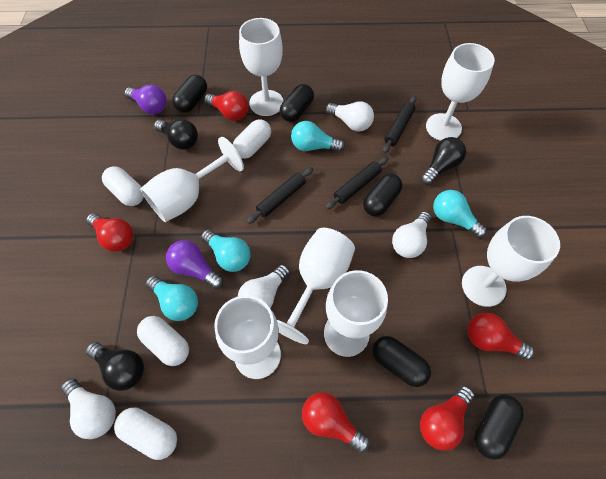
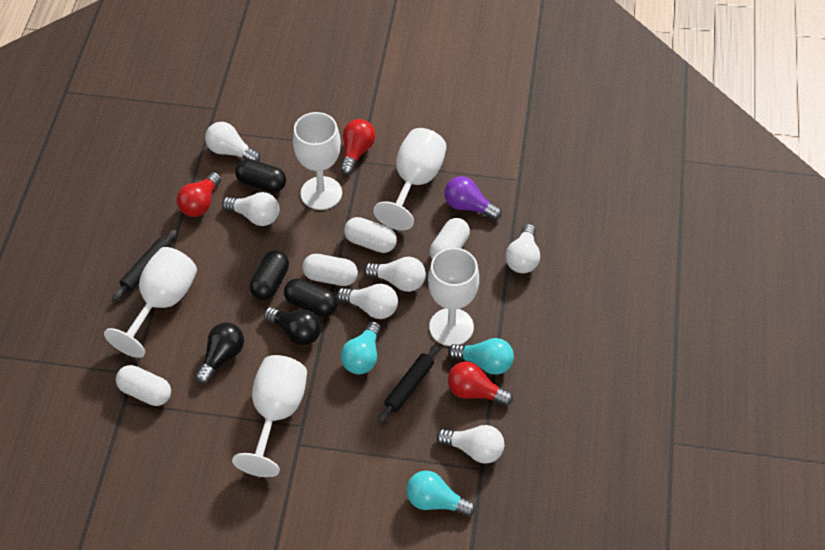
black capsule: 5 -> 3
black light bulb: 3 -> 2
black rolling pin: 3 -> 2
purple light bulb: 2 -> 1
red light bulb: 5 -> 3
turquoise light bulb: 4 -> 3
white goblet: 7 -> 5
white light bulb: 4 -> 6

